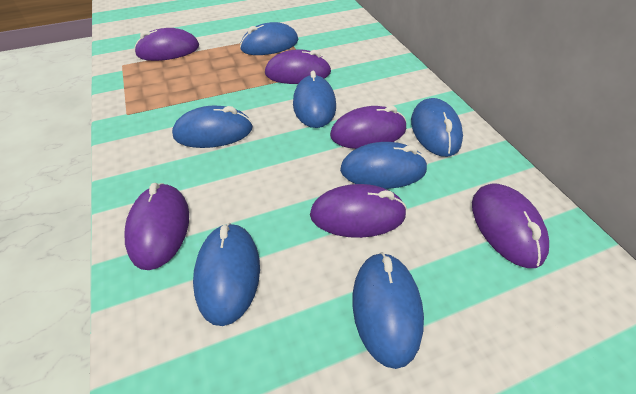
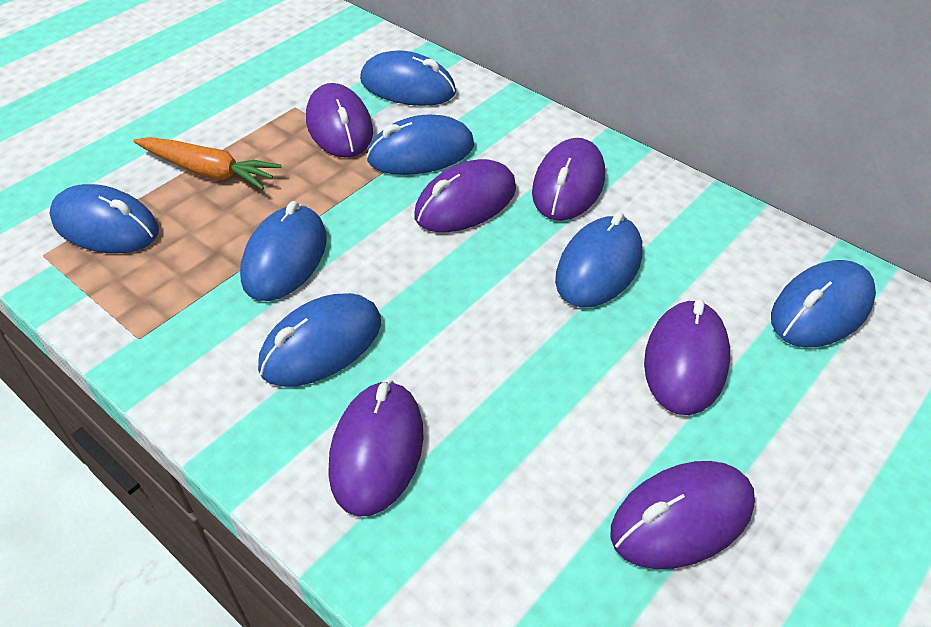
orange carrot: 0 -> 1

